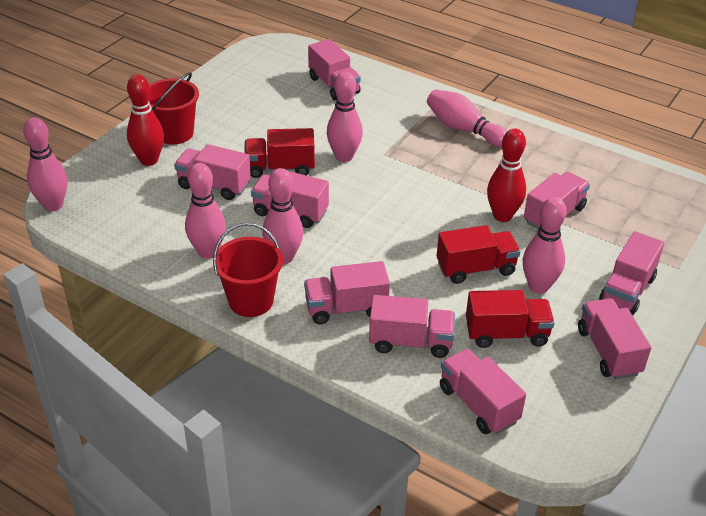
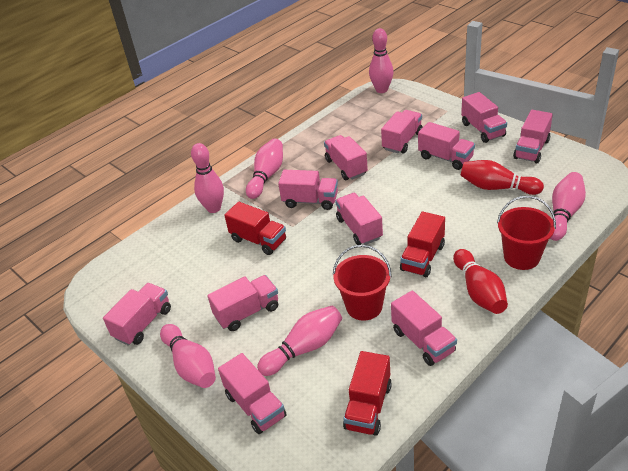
pink truck: 9 -> 11

